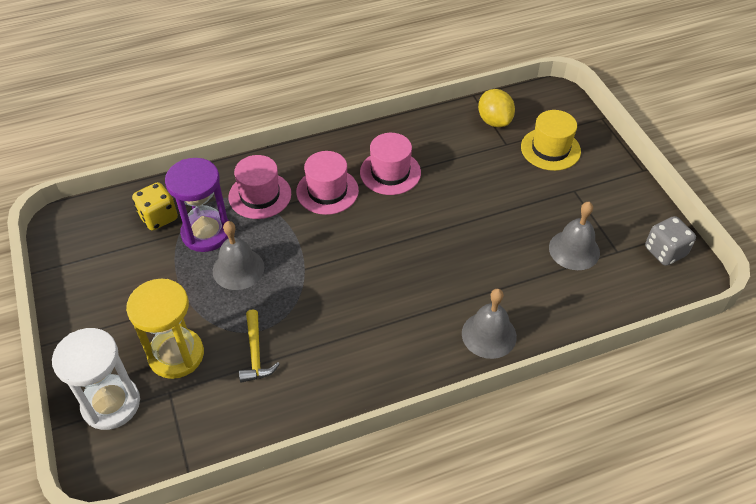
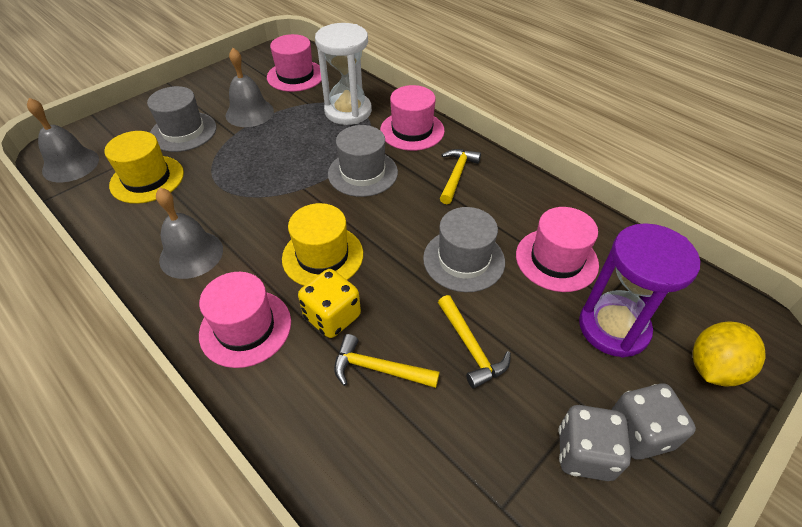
grey dice: 1 -> 2
grey hat: 0 -> 3
pink hat: 3 -> 4
yellow hammer: 1 -> 3
yellow hat: 1 -> 2
yellow hourglass: 1 -> 0

